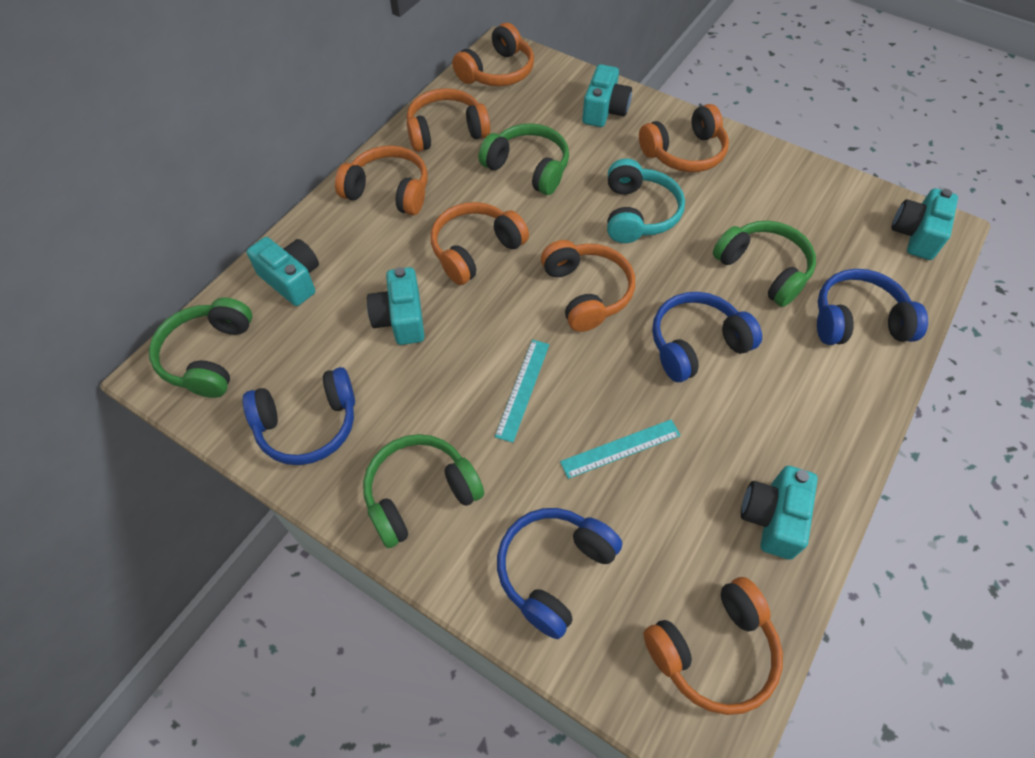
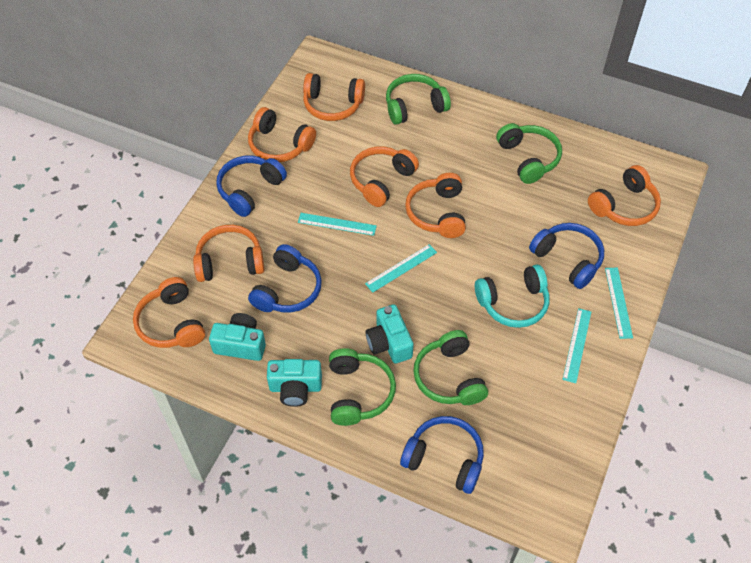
turquoise camera: 5 -> 3
turquoise ruler: 2 -> 4

